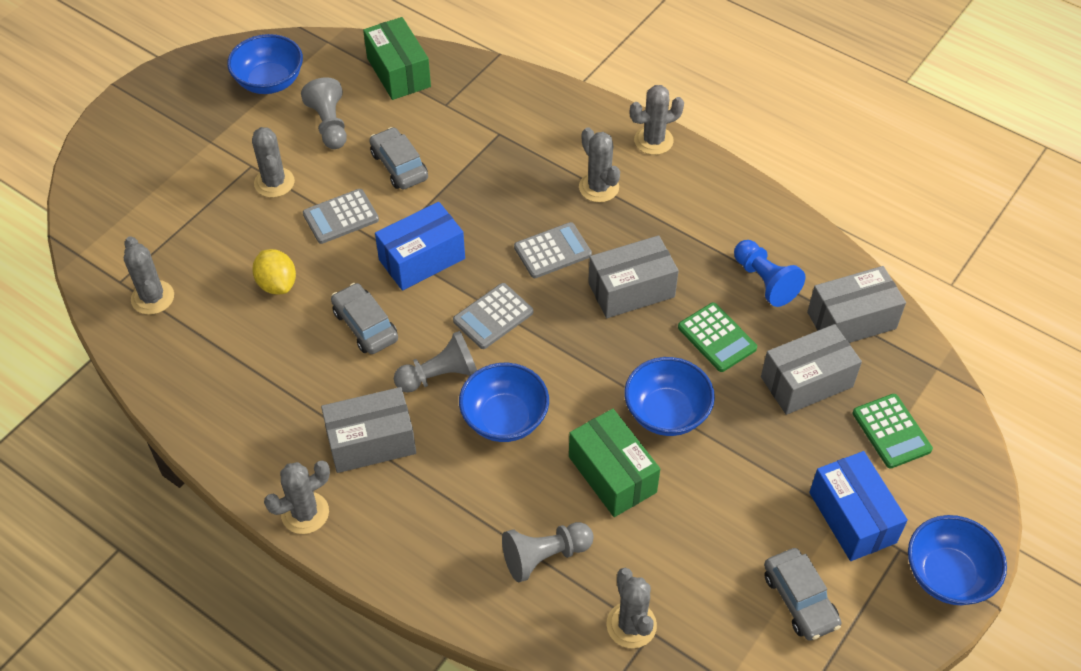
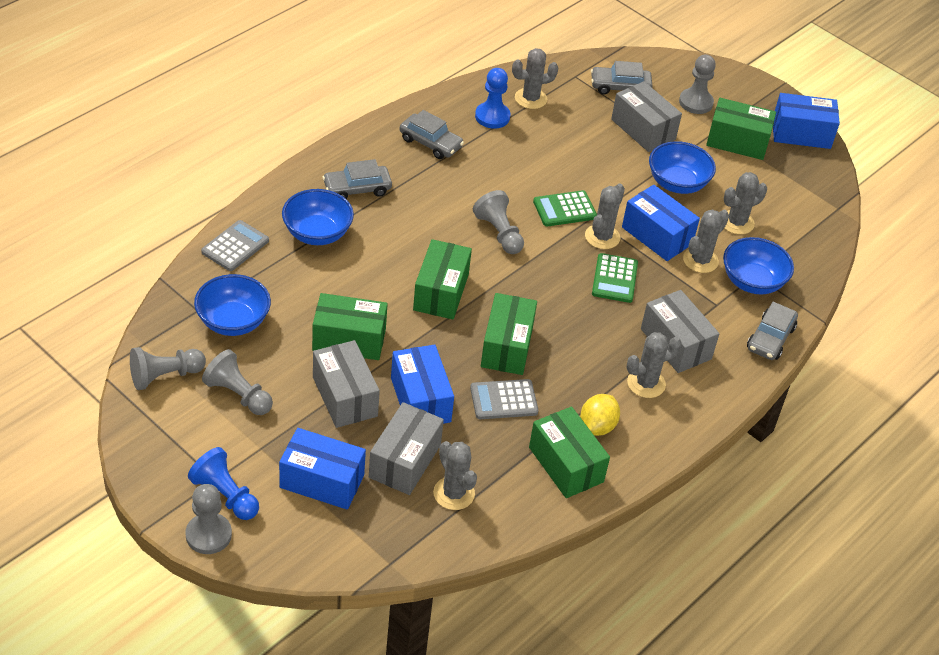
blue box: 2 -> 4
blue pawn: 1 -> 2
green box: 2 -> 5
grey calculator: 3 -> 2
grey car: 3 -> 4
grey pawn: 3 -> 5

